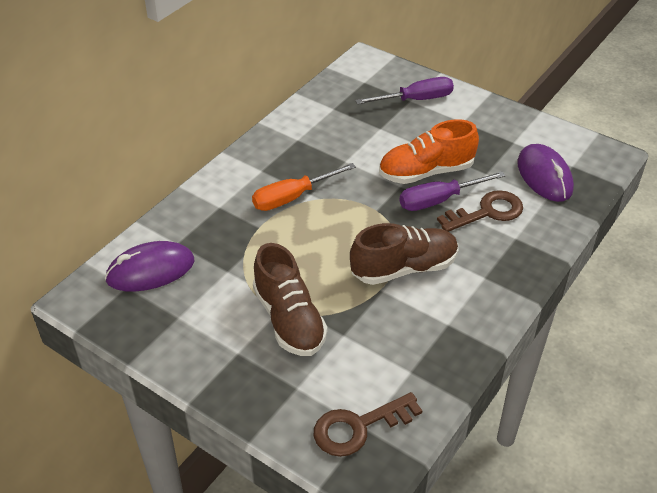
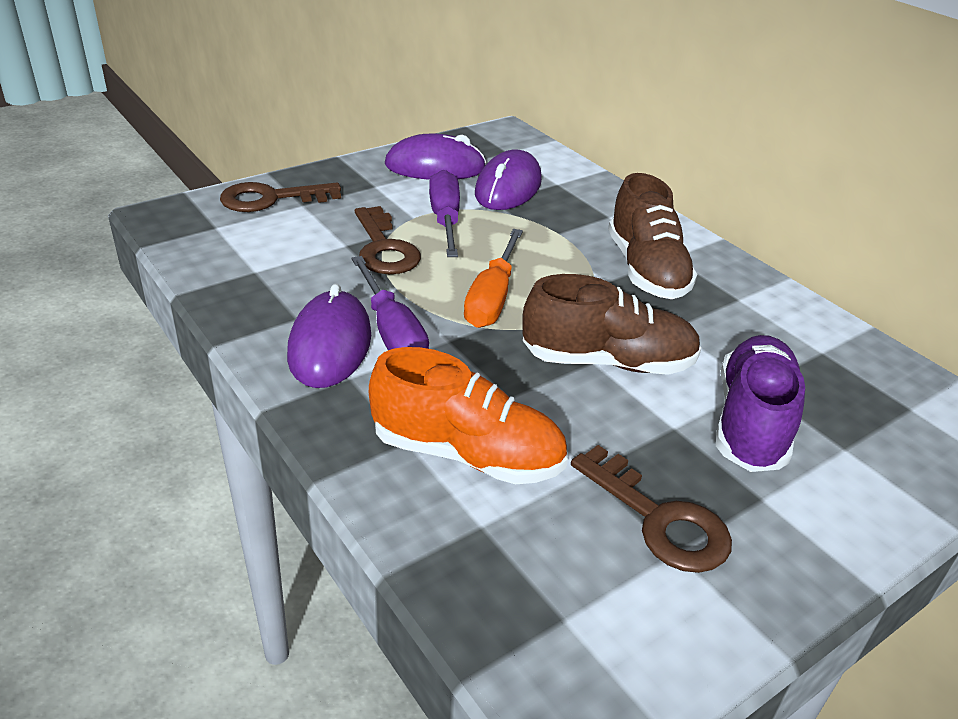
brown key: 2 -> 3
purple mouse: 2 -> 3
purple shoe: 0 -> 1

